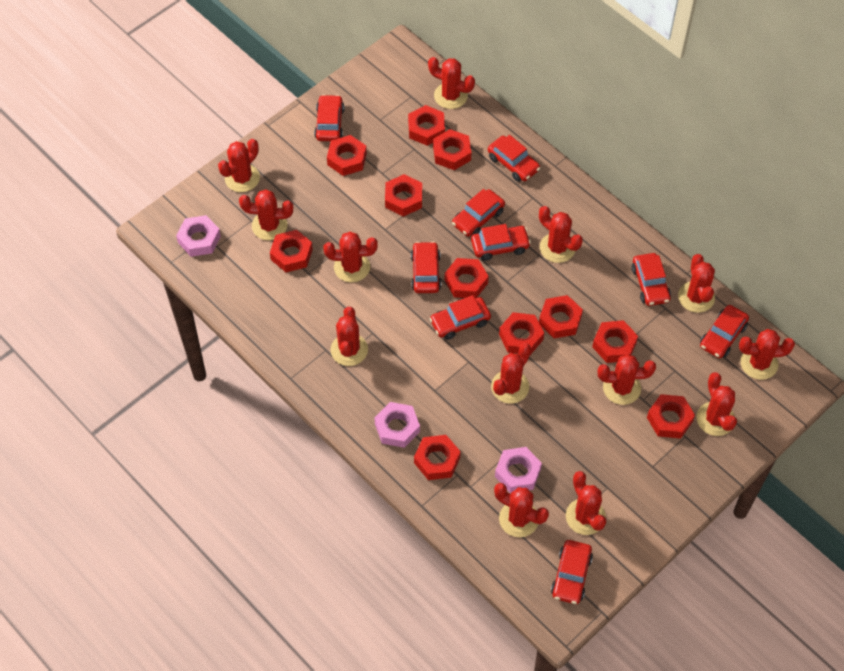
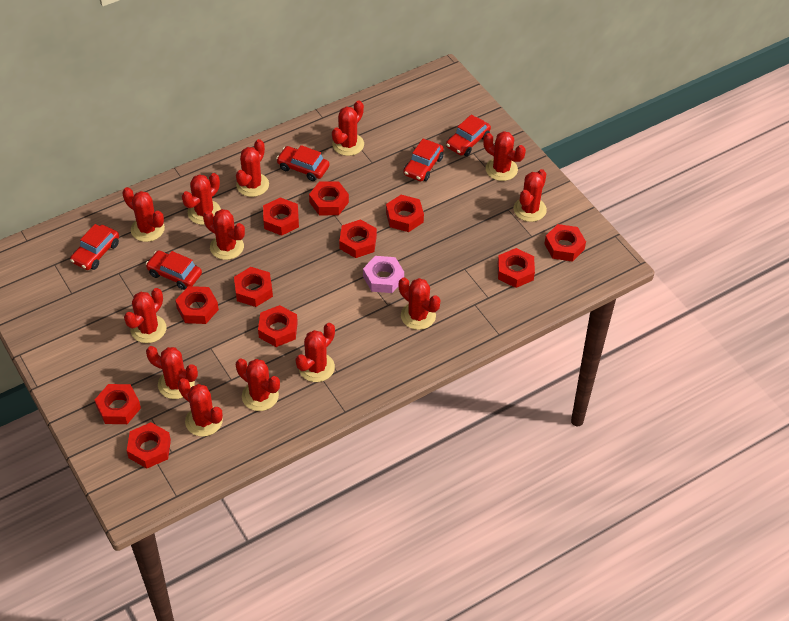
pink nut: 3 -> 1
red car: 9 -> 5

